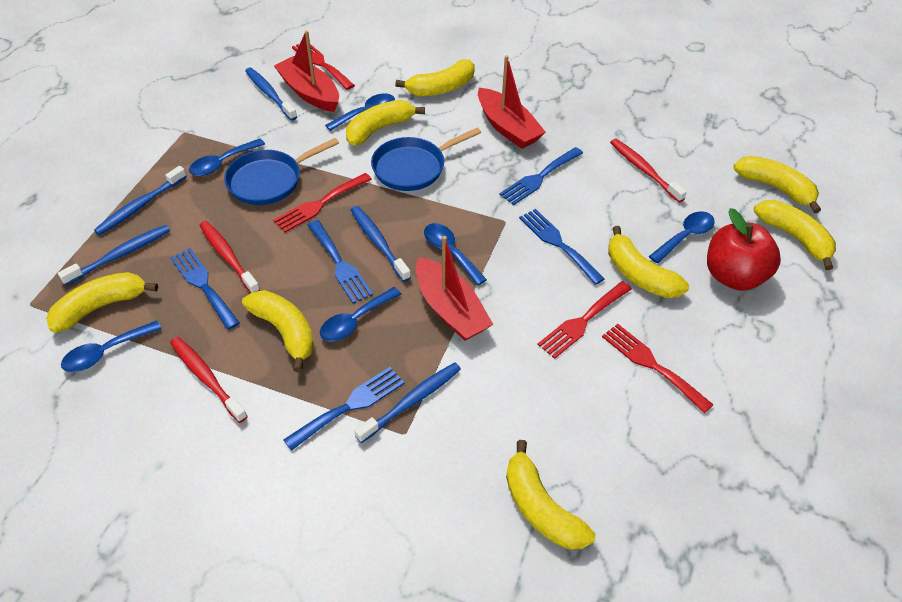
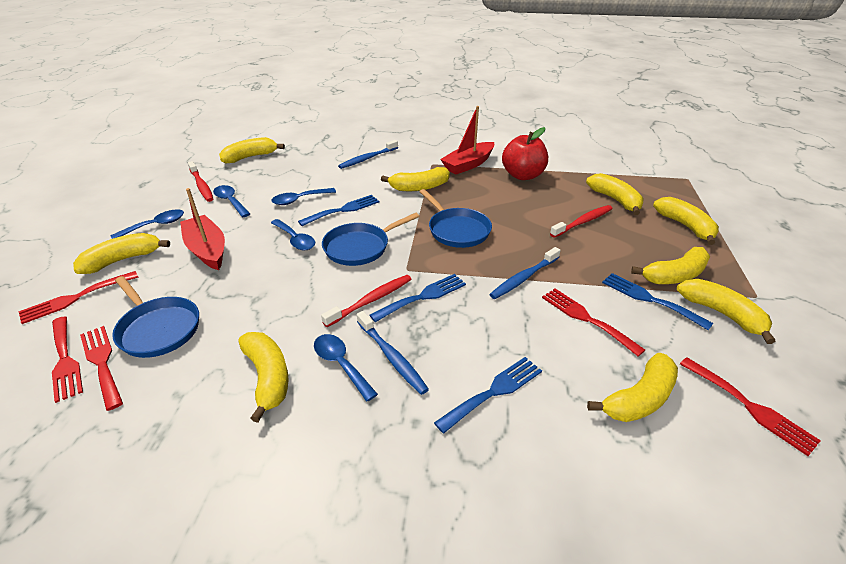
blue fork: 5 -> 4
blue pan: 2 -> 3
blue spoon: 6 -> 5
blue toothbrush: 5 -> 3
red boat: 3 -> 2
red fork: 4 -> 5
yellow banana: 8 -> 9

